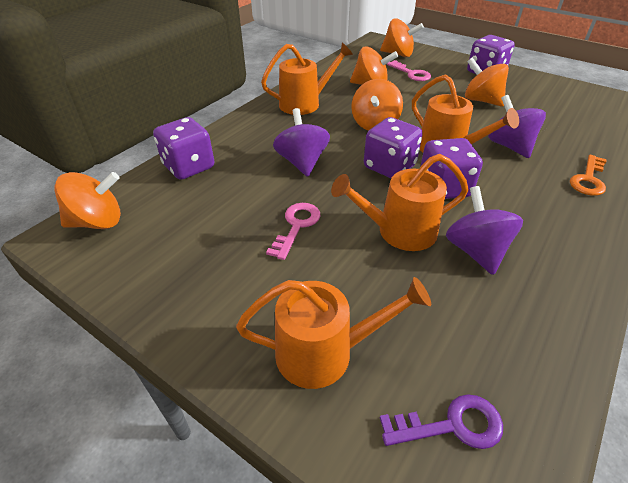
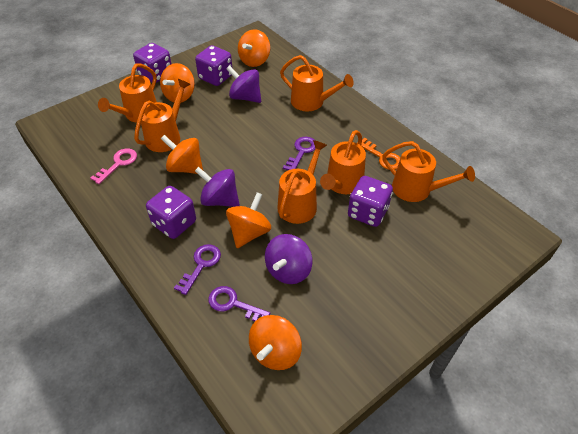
orange watering can: 4 -> 6
pink key: 2 -> 1
purple key: 1 -> 3

